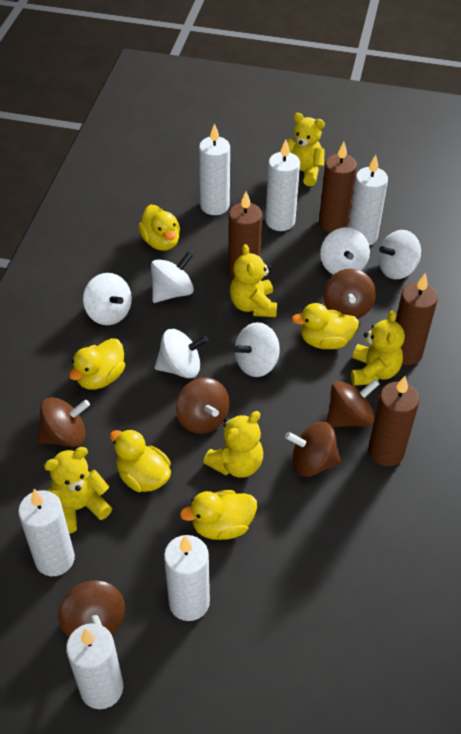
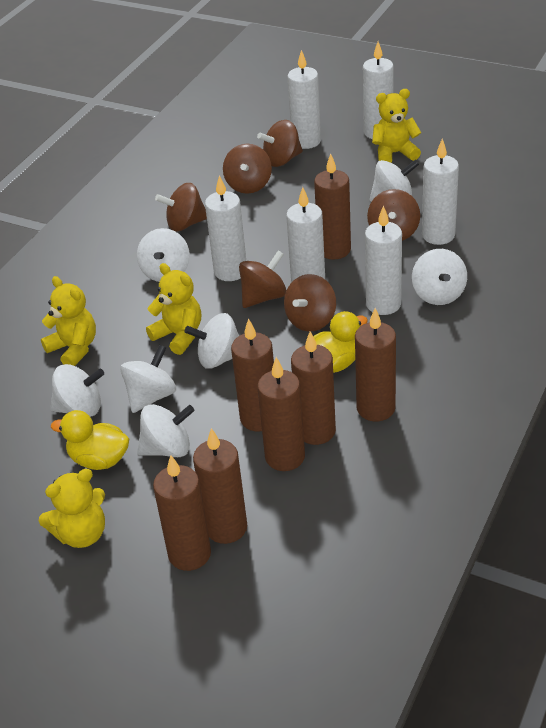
brown candle: 4 -> 7
white spinning top: 6 -> 7
yellow duck: 5 -> 2
yellow teddy bear: 5 -> 4

